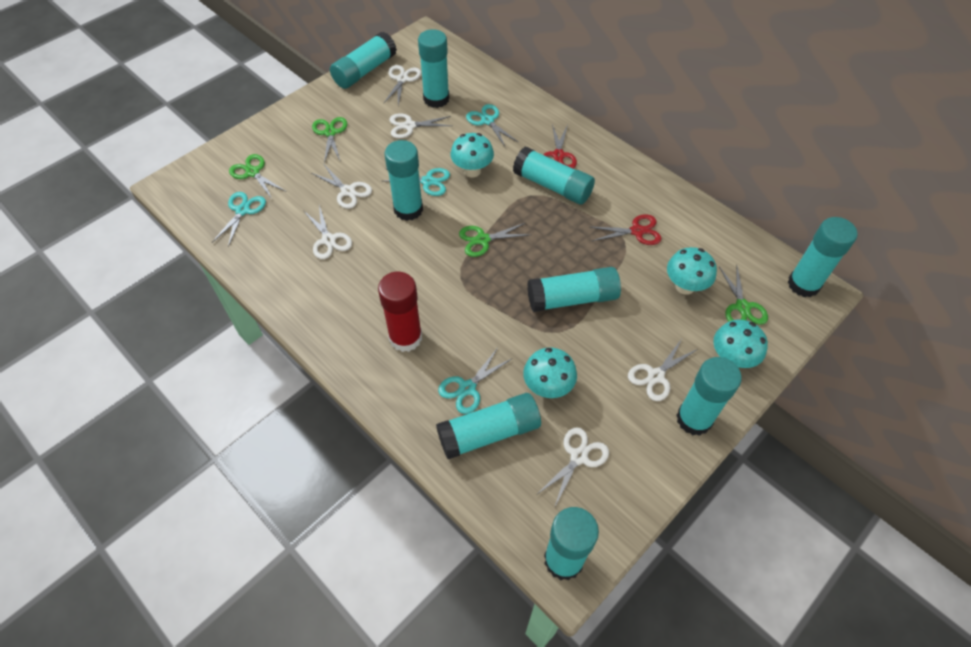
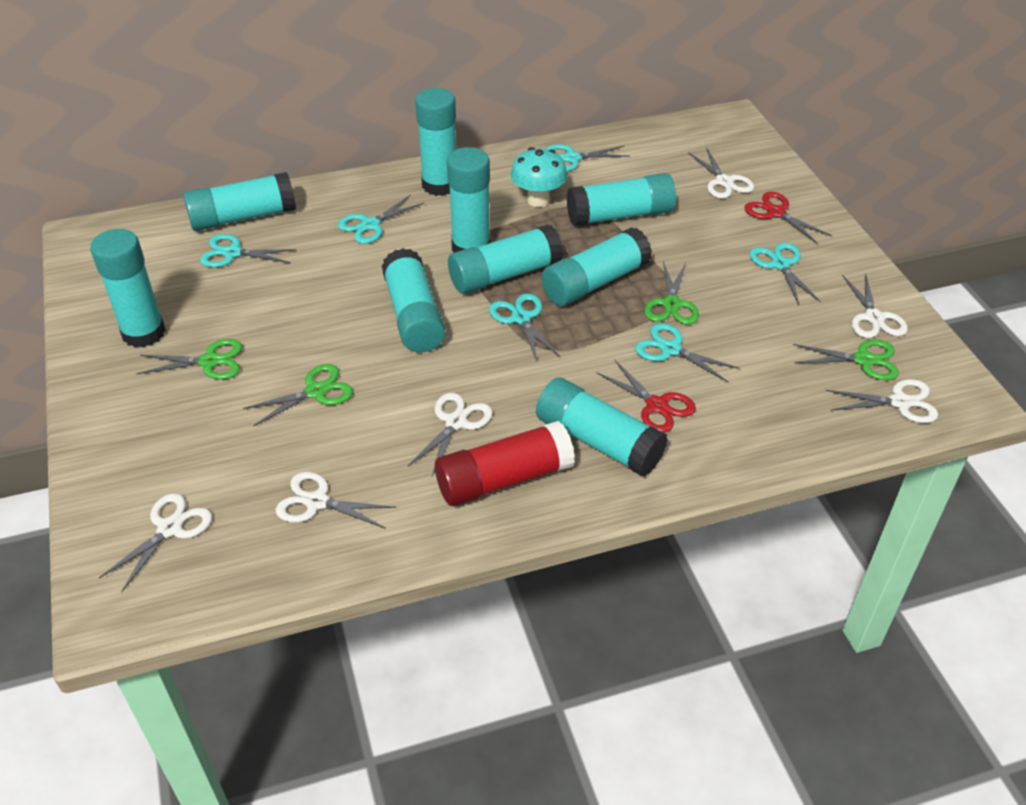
turquoise mushroom: 4 -> 1
turquoise scissors: 4 -> 6

